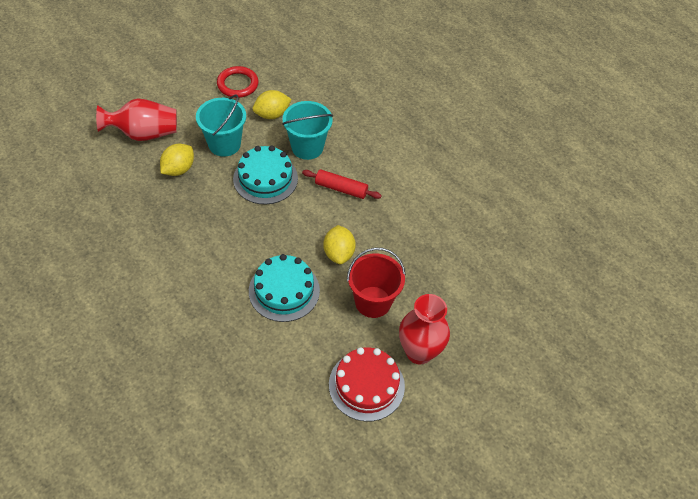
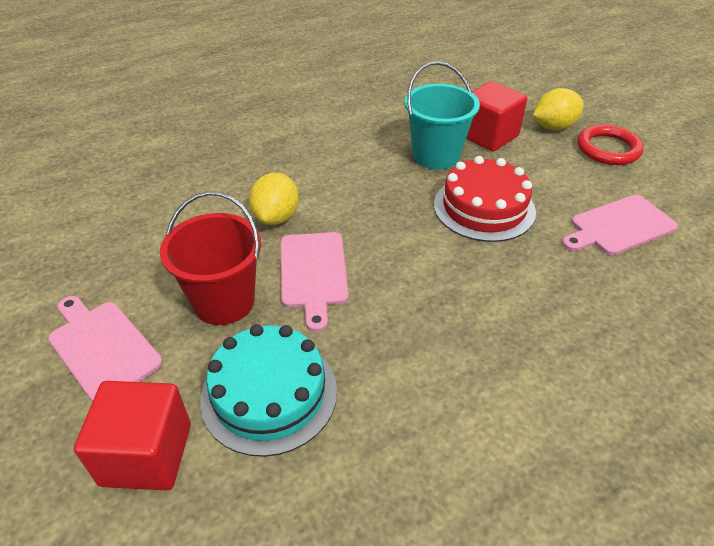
pink cutting board: 0 -> 3
red cube: 0 -> 2
red rolling pin: 1 -> 0
red vase: 2 -> 0
turquoise bucket: 2 -> 1
turquoise cake: 2 -> 1
yellow lemon: 3 -> 2

